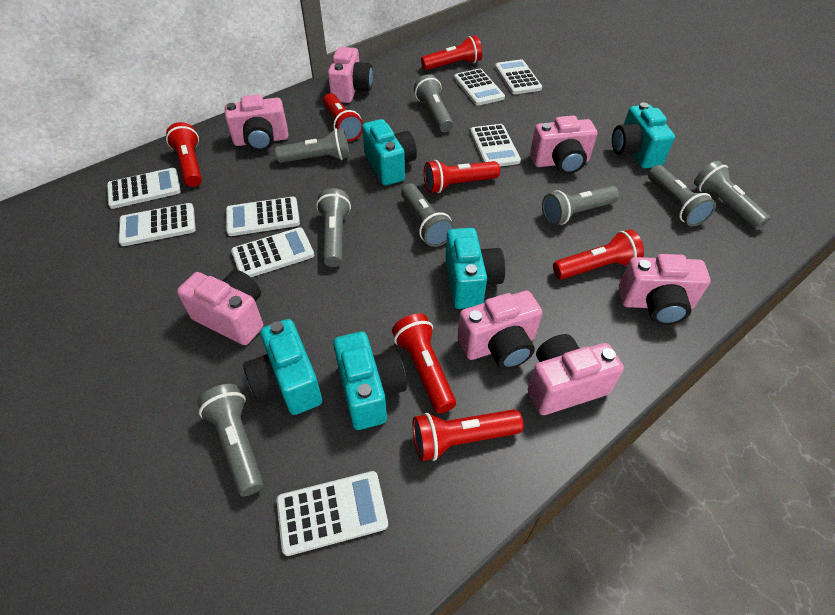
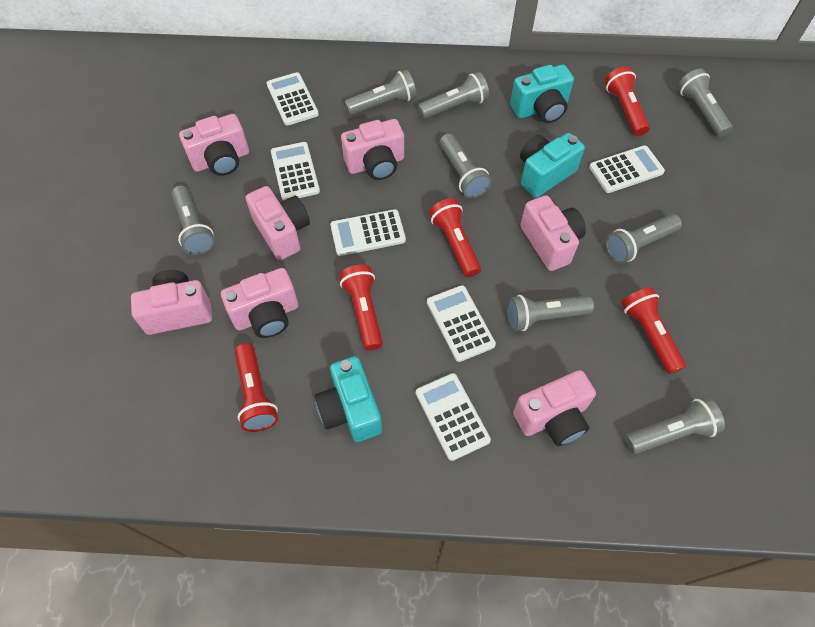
red flashlight: 7 -> 5
turquoise camera: 5 -> 3
white calculator: 8 -> 6

